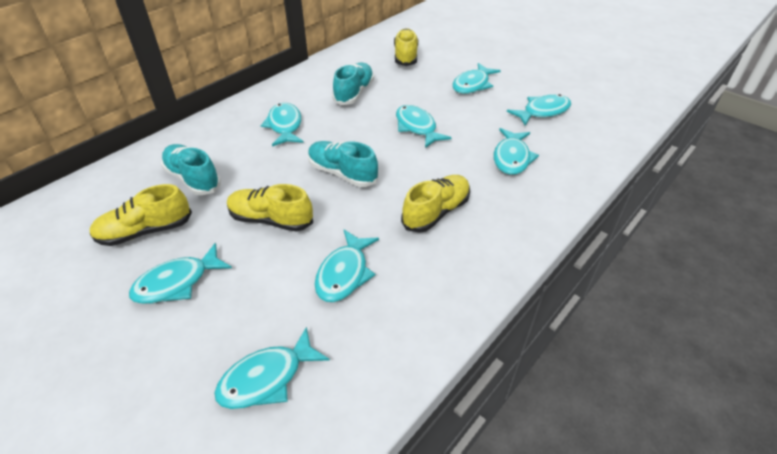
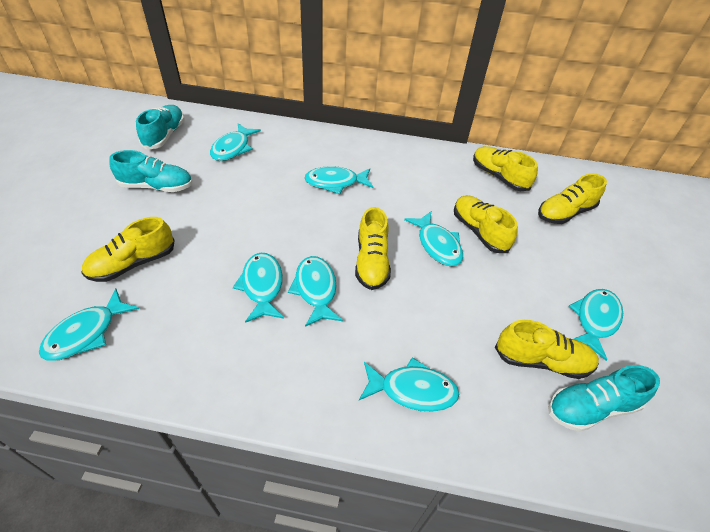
yellow shoe: 4 -> 6

